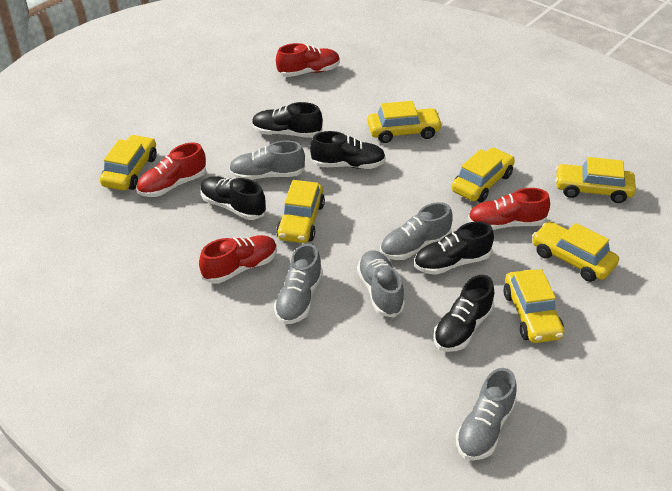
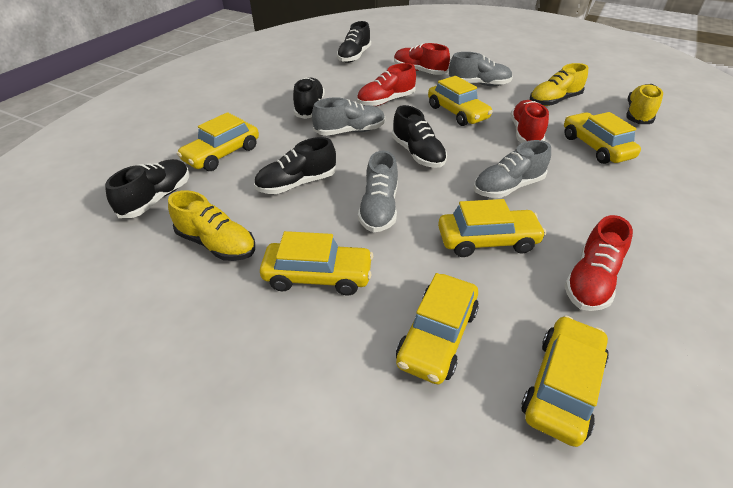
grey shoe: 5 -> 4
yellow shoe: 0 -> 3

